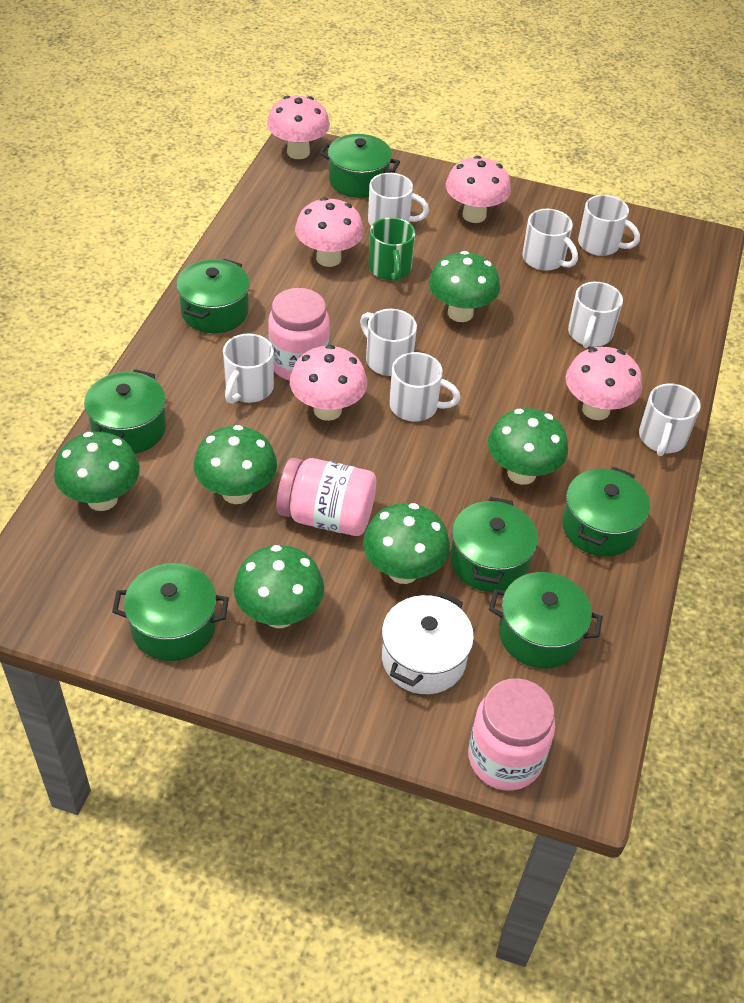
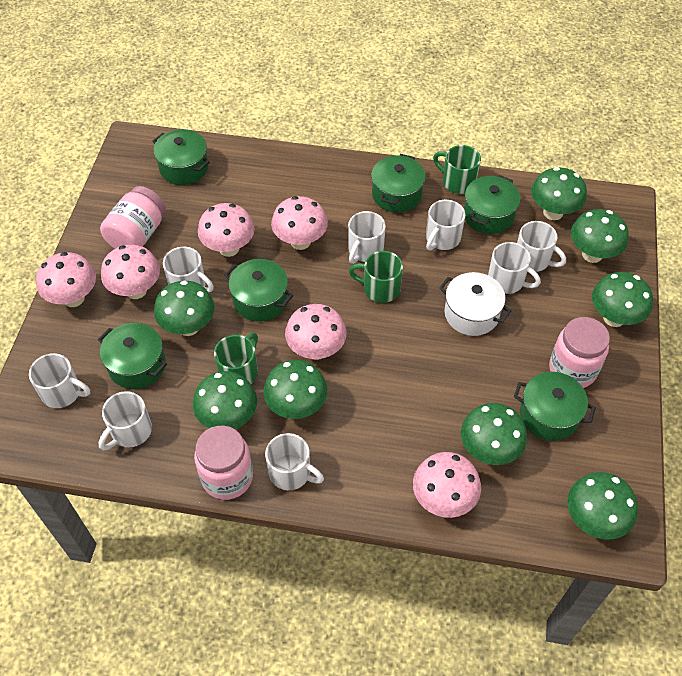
green mug: 1 -> 3
green mushroom: 6 -> 8
green pot: 7 -> 6
pink mushroom: 5 -> 6

